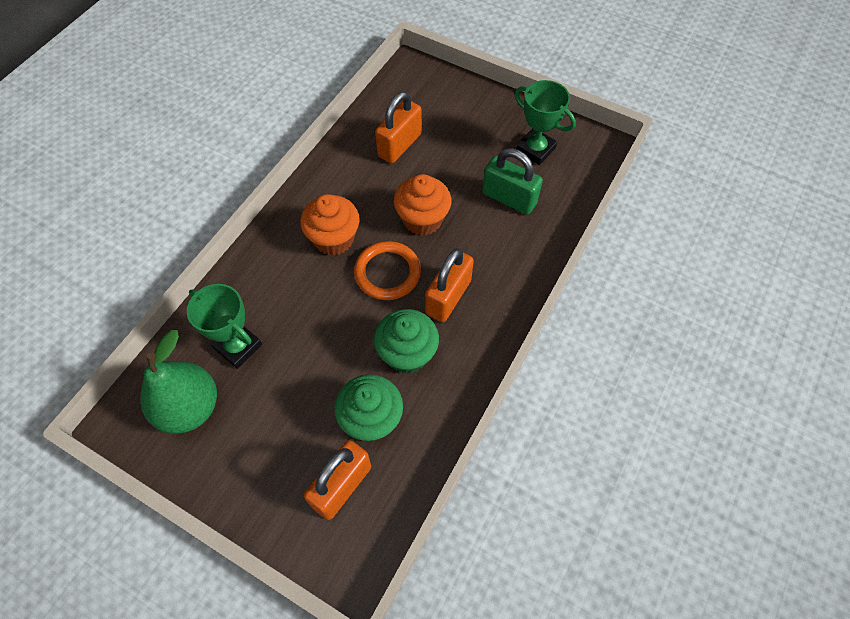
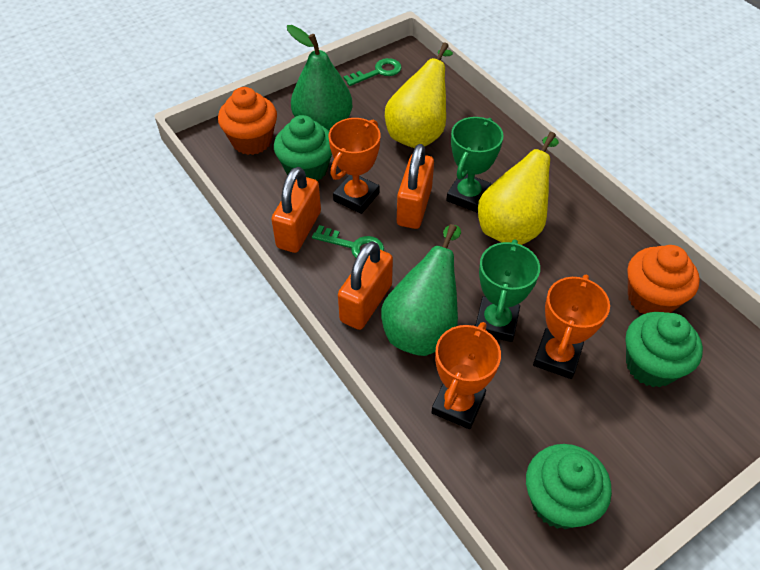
green cupcake: 2 -> 3
green key: 0 -> 2
green padlock: 1 -> 0
green pear: 1 -> 2
orange ring: 1 -> 0
orange trophy: 0 -> 3
yellow pear: 0 -> 2

